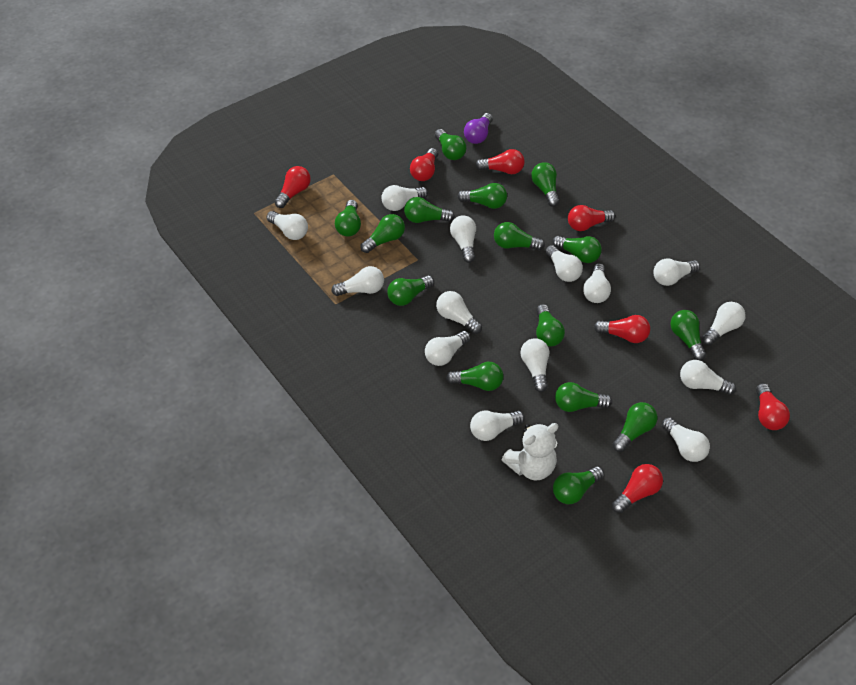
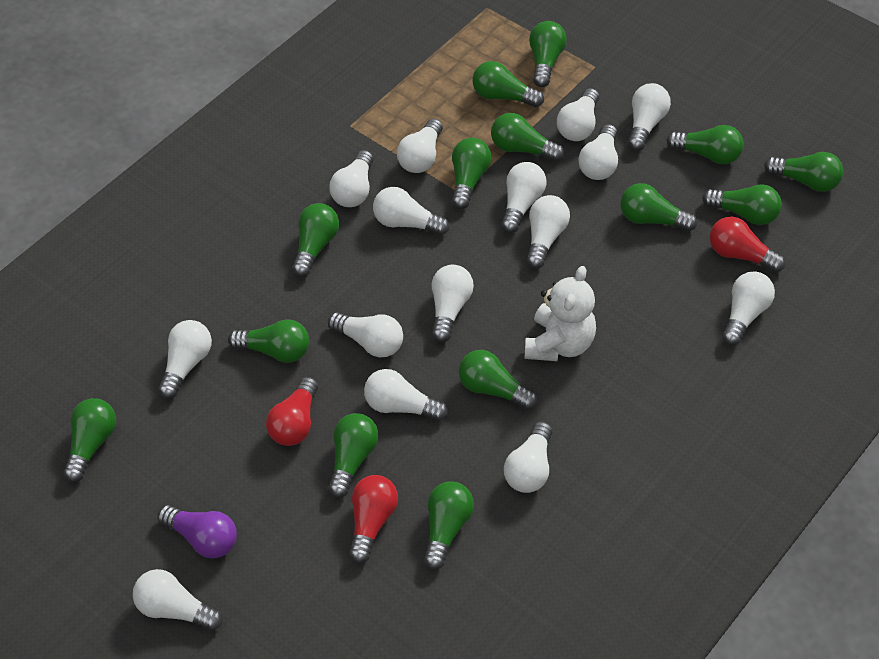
green light bulb: 15 -> 14
red light bulb: 7 -> 3
white light bulb: 14 -> 15

